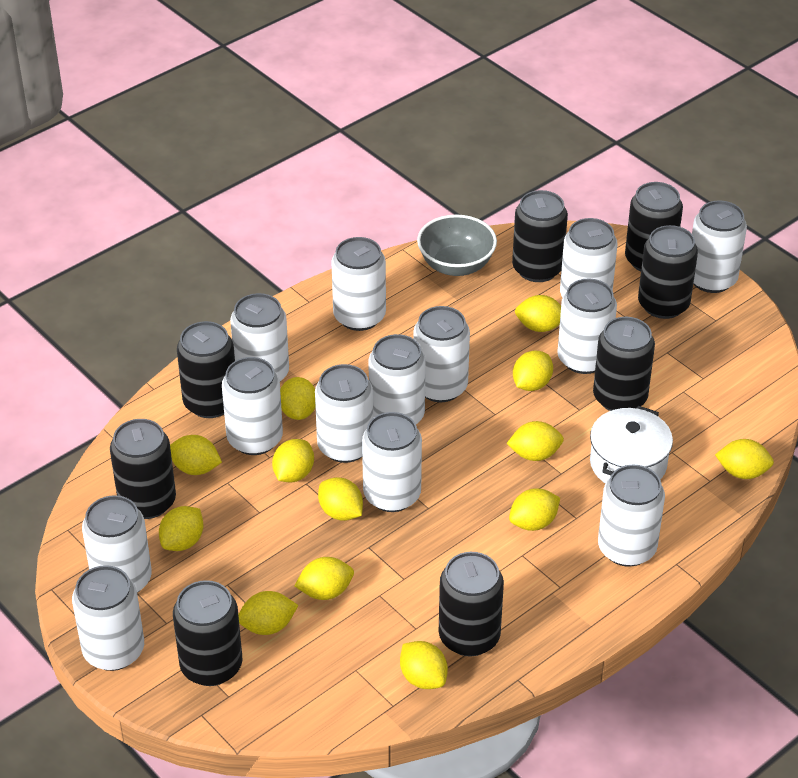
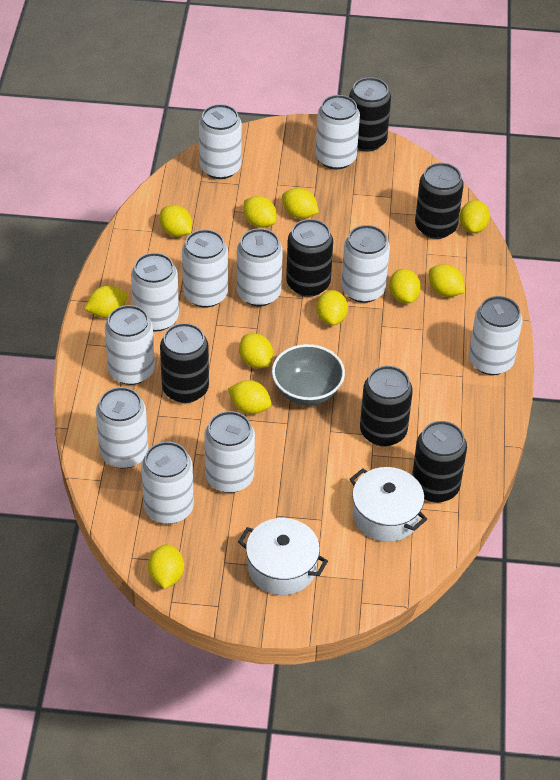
black can: 8 -> 6
white can: 13 -> 11
white pot: 1 -> 2
yellow lemon: 13 -> 11

